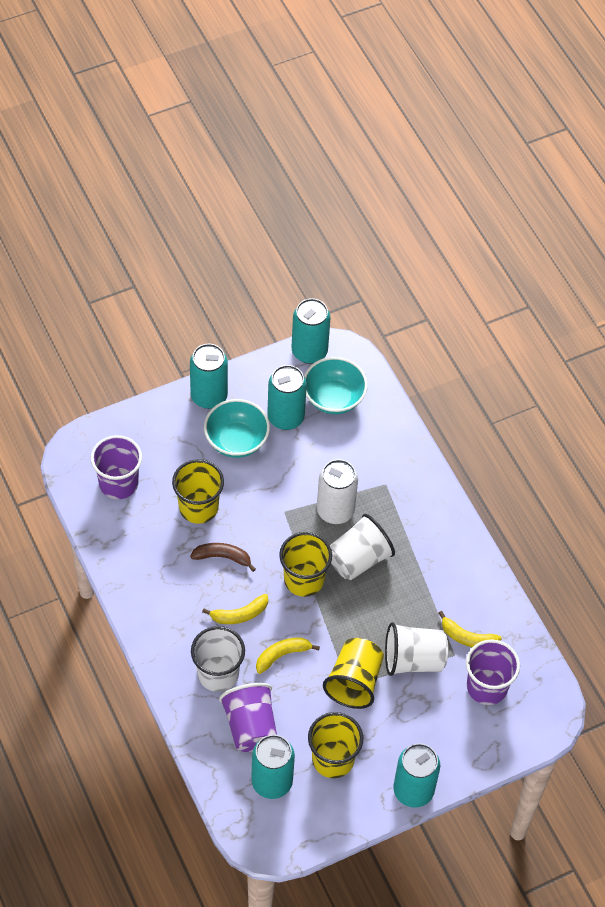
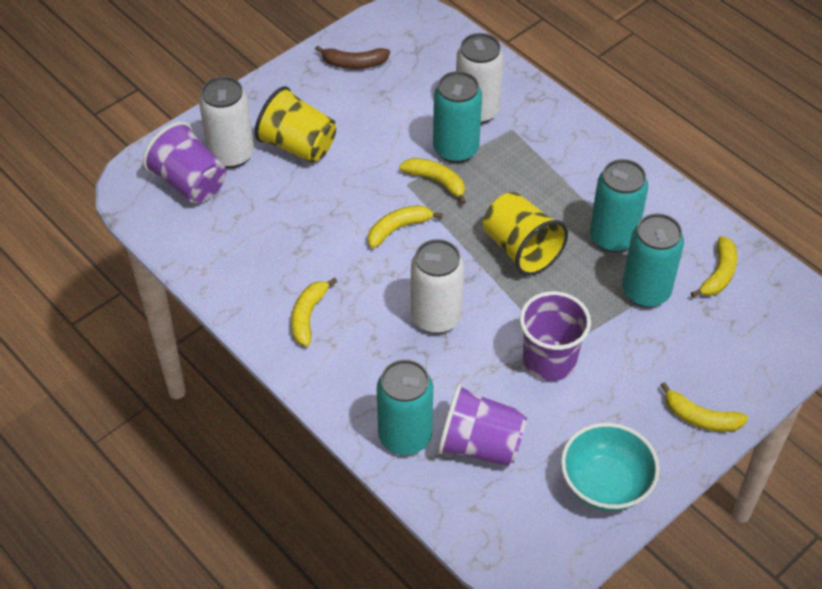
turquoise bowl: 2 -> 1
turquoise can: 5 -> 4
white can: 1 -> 3
white cup: 3 -> 0
yellow banana: 3 -> 5
yellow cup: 4 -> 2

